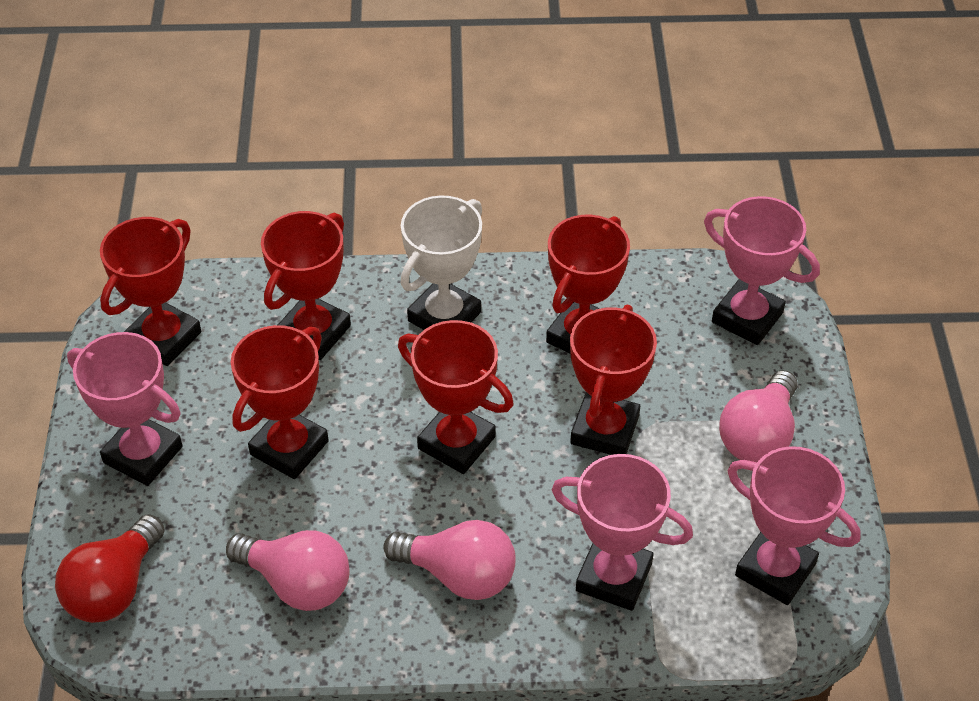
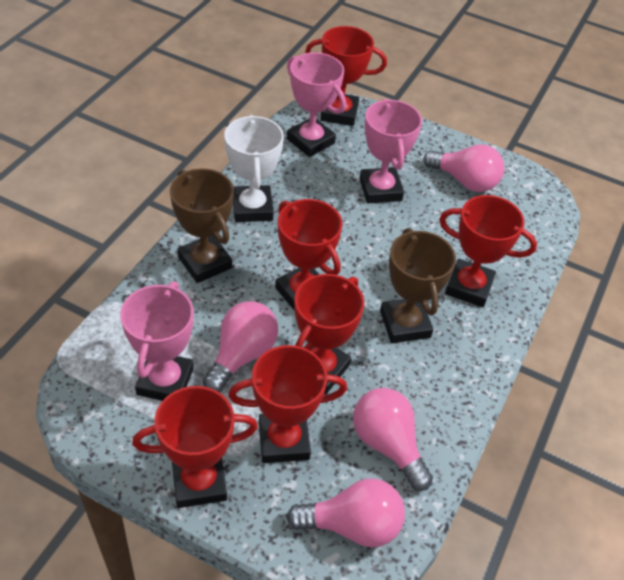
brown trophy: 0 -> 2
pink light bulb: 3 -> 4
pink trophy: 4 -> 3
red light bulb: 1 -> 0

